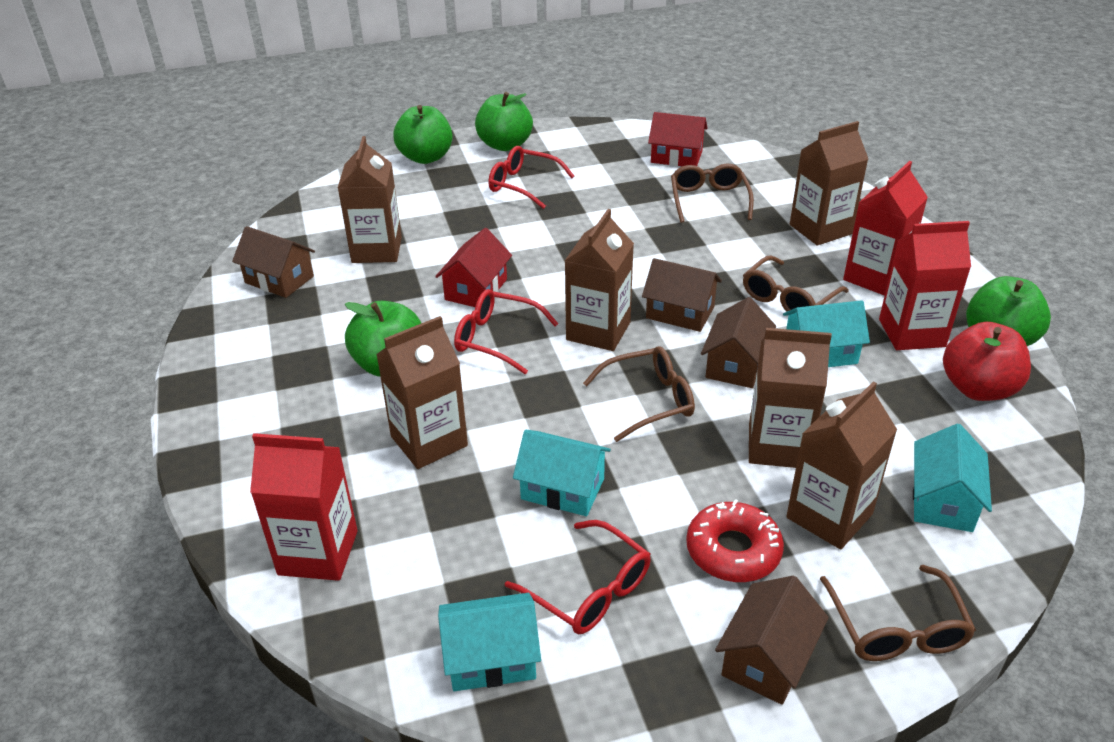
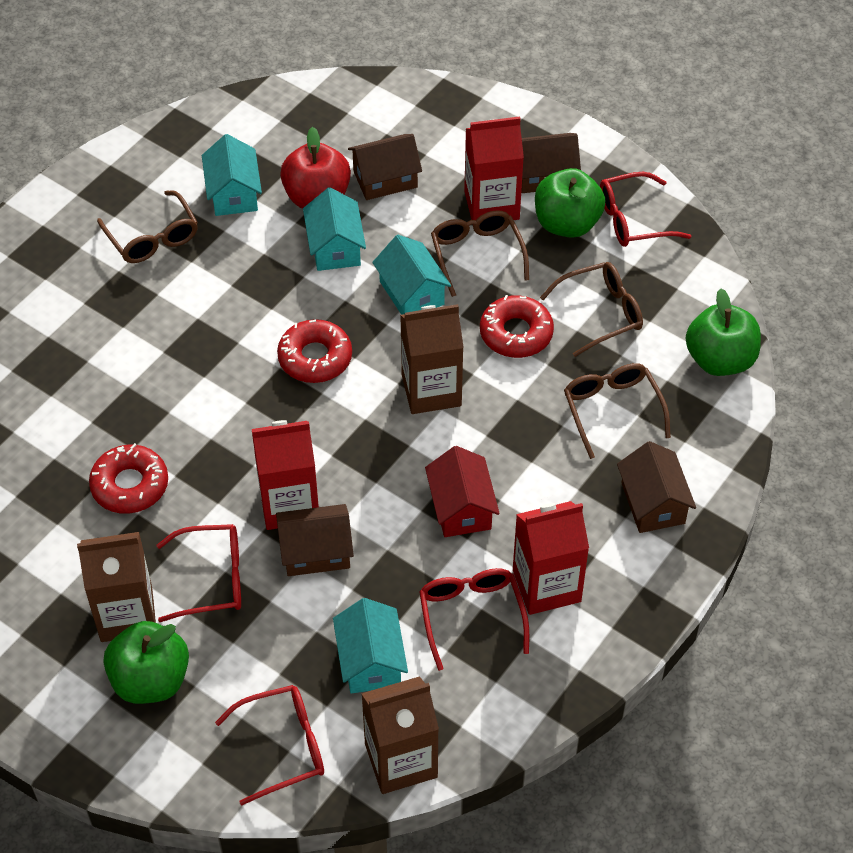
brown carton: 6 -> 3
green apple: 4 -> 3
red donut: 1 -> 3
red glasses: 3 -> 4
red house: 2 -> 1

